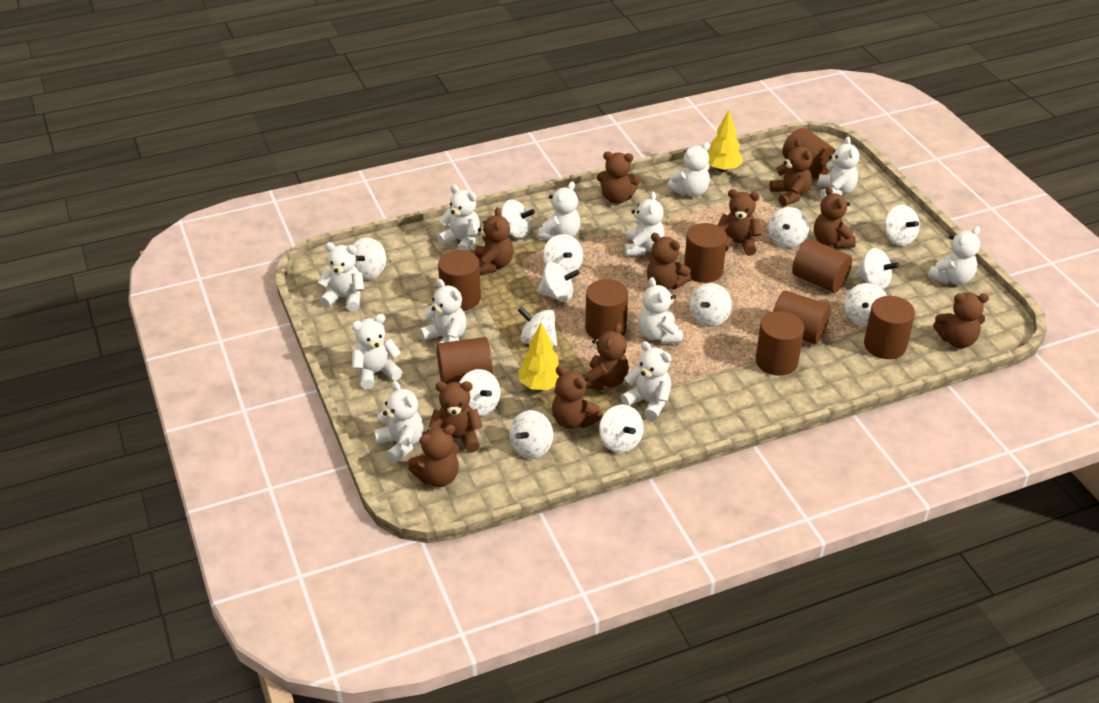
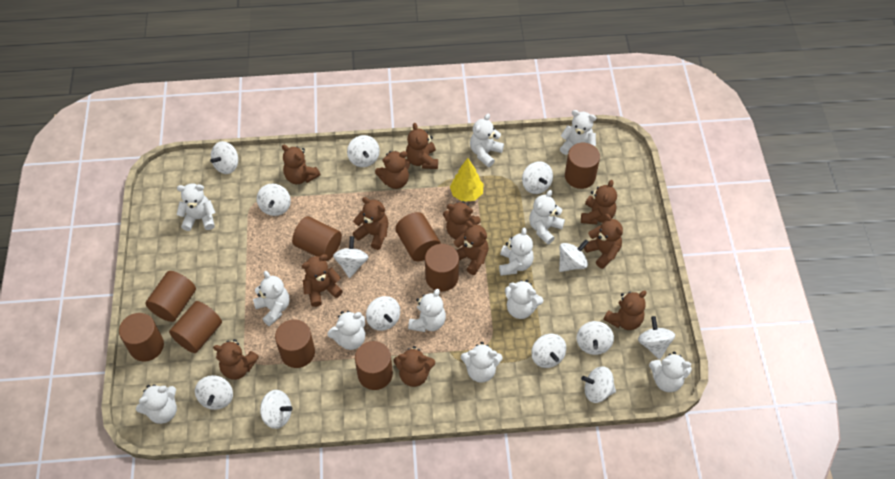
brown teddy bear: 11 -> 12
yellow tree: 2 -> 1

